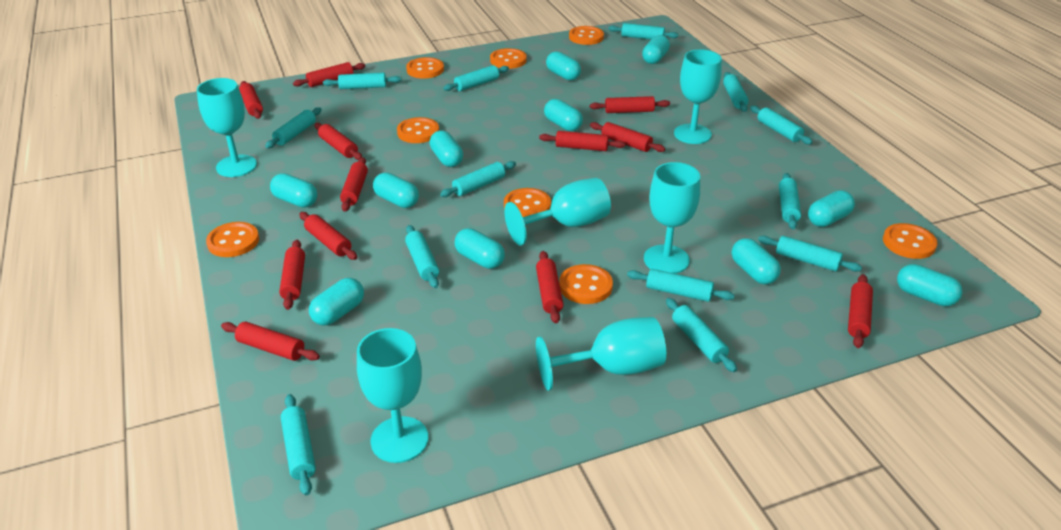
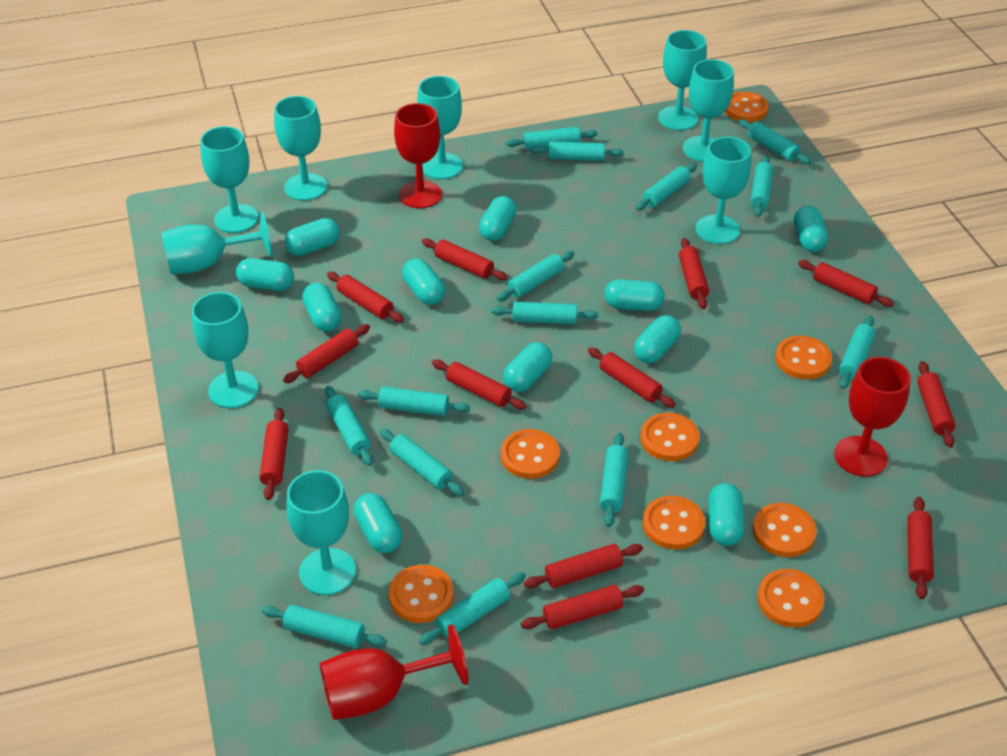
red goblet: 0 -> 3
turquoise goblet: 6 -> 9
turquoise rolling pin: 13 -> 14

